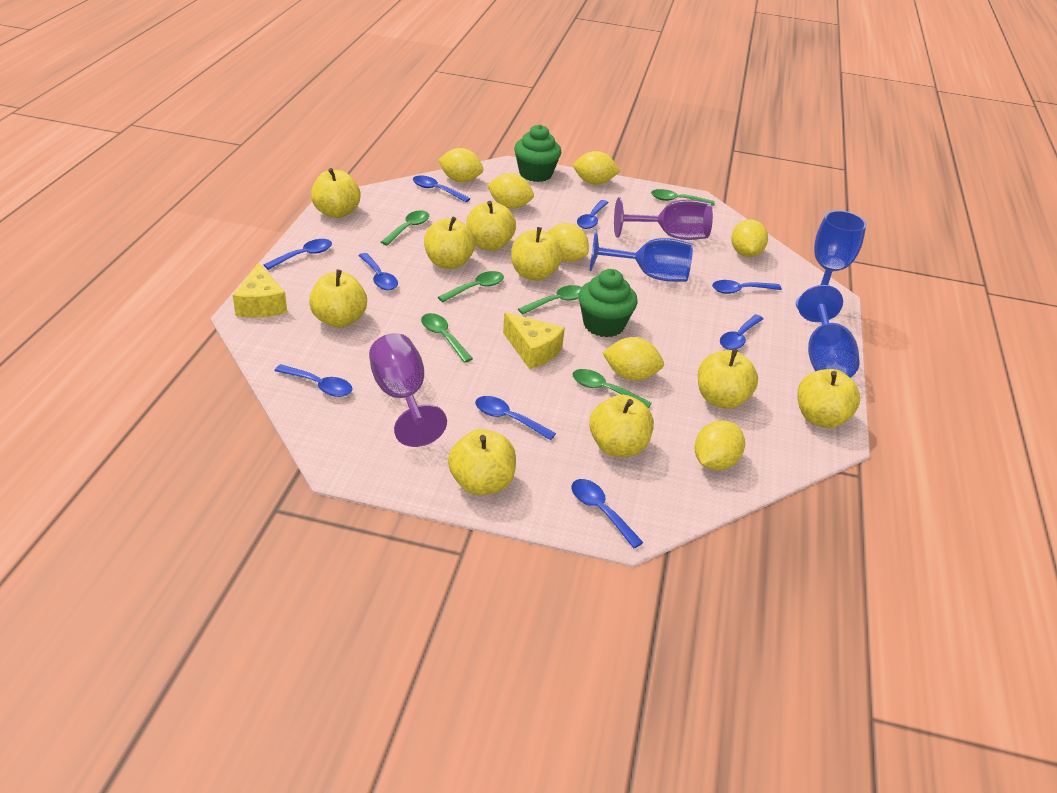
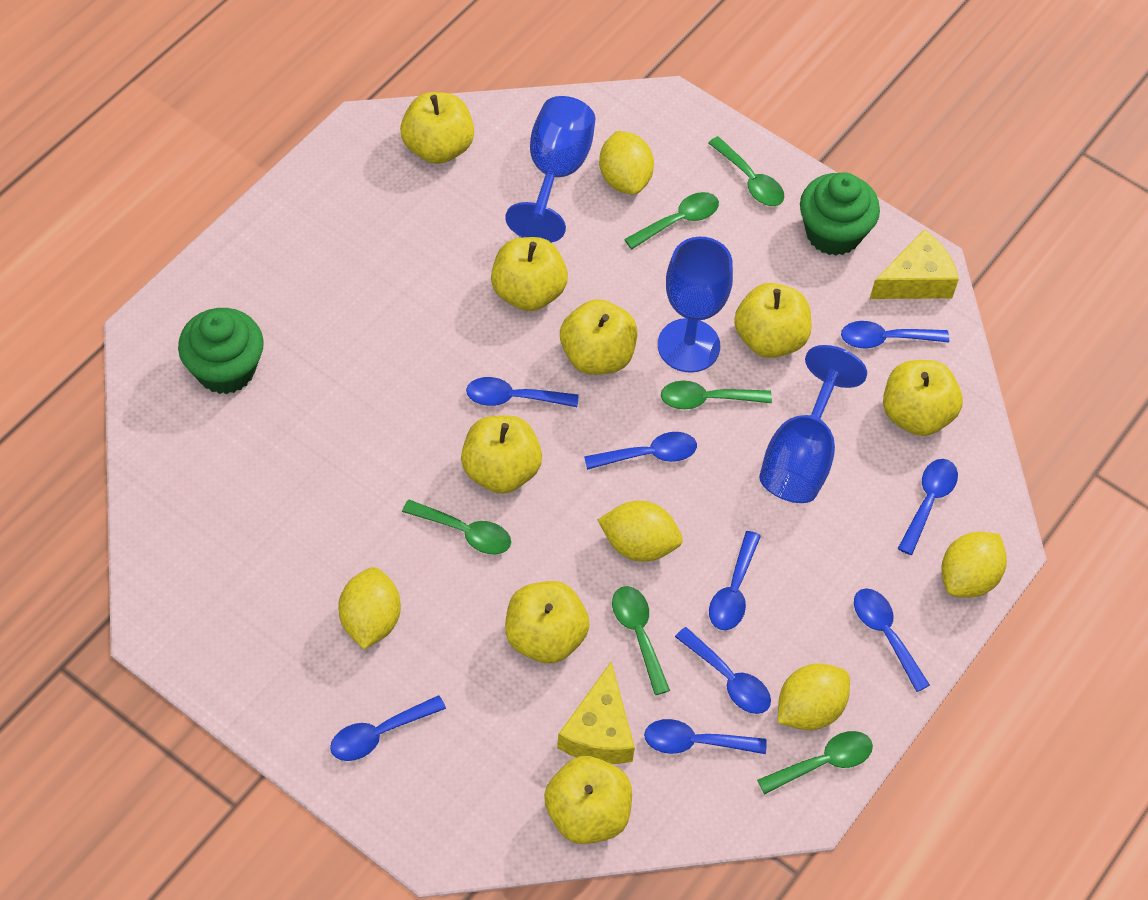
purple goblet: 2 -> 0
yellow apple: 9 -> 8
yellow lemon: 7 -> 5

